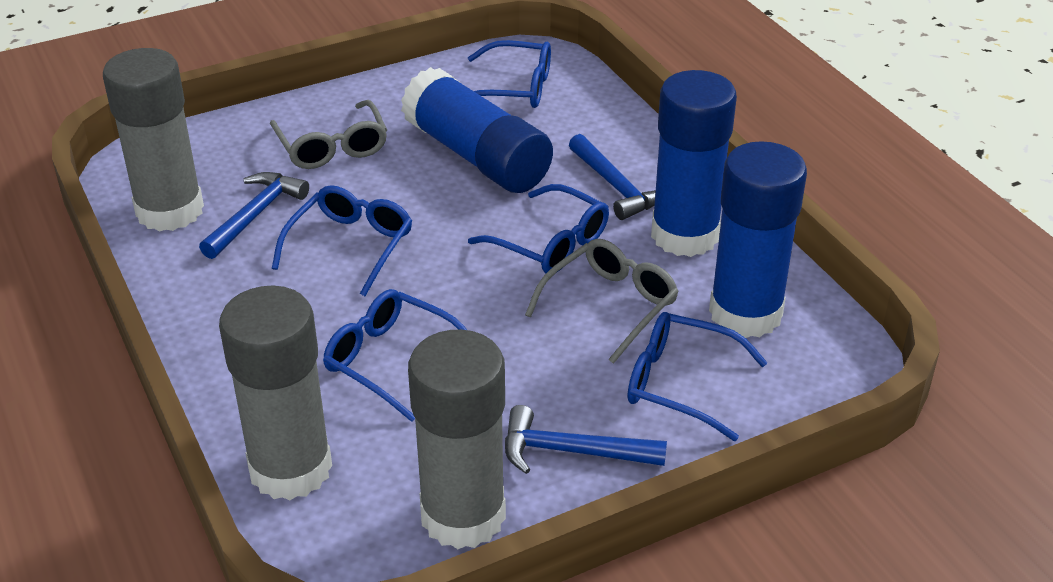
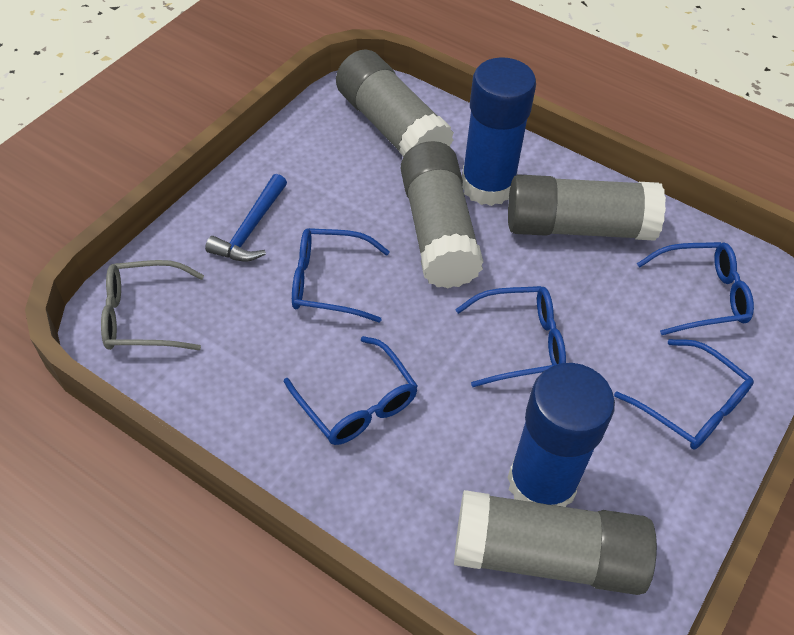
blue glue stick: 3 -> 2
blue hammer: 3 -> 1
grey glasses: 2 -> 1
grey glue stick: 3 -> 4

